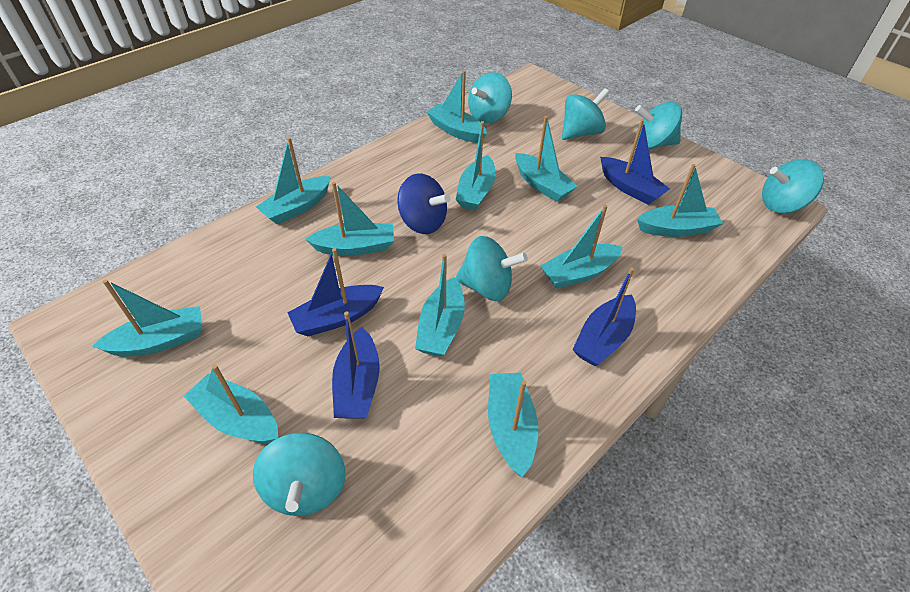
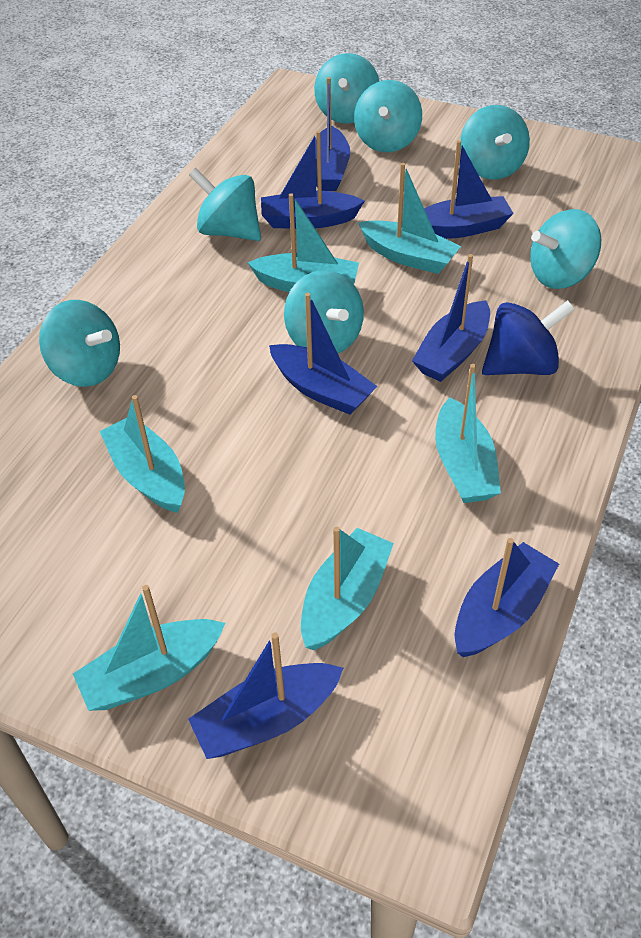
blue boat: 4 -> 7
turquoise boat: 11 -> 6
turquoise spinning top: 6 -> 7

